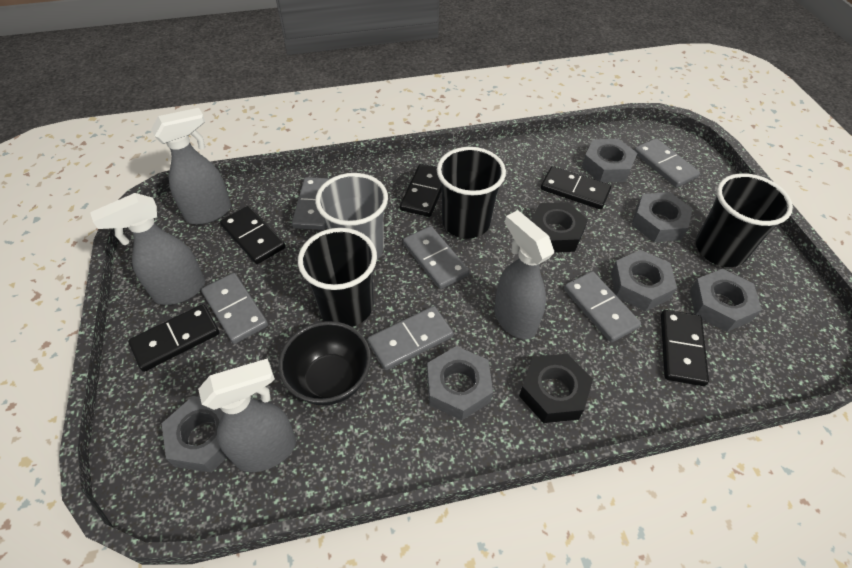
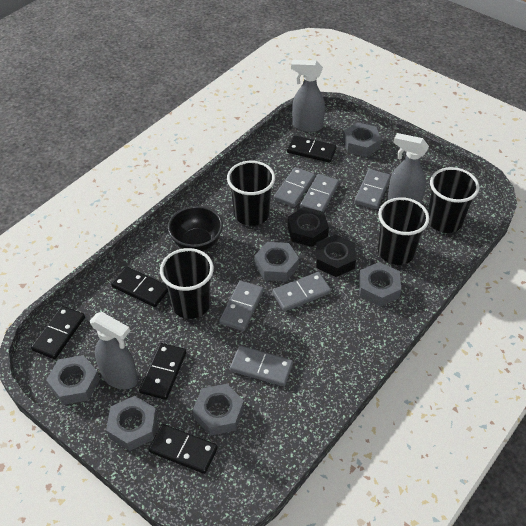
black cup: 3 -> 4
grey cup: 1 -> 0
grey spray bottle: 4 -> 3

